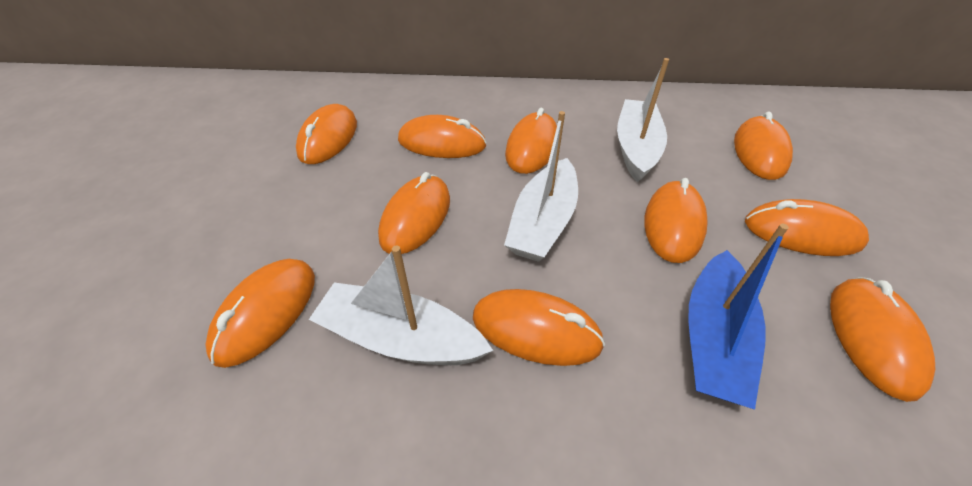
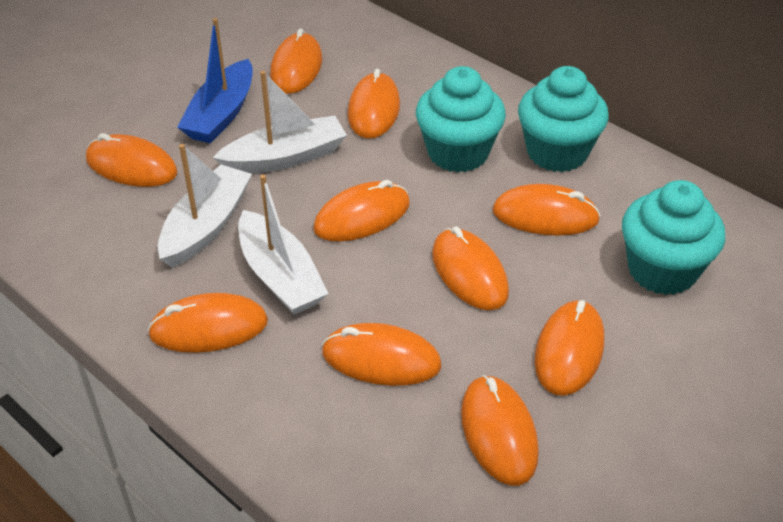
turquoise cupcake: 0 -> 3

